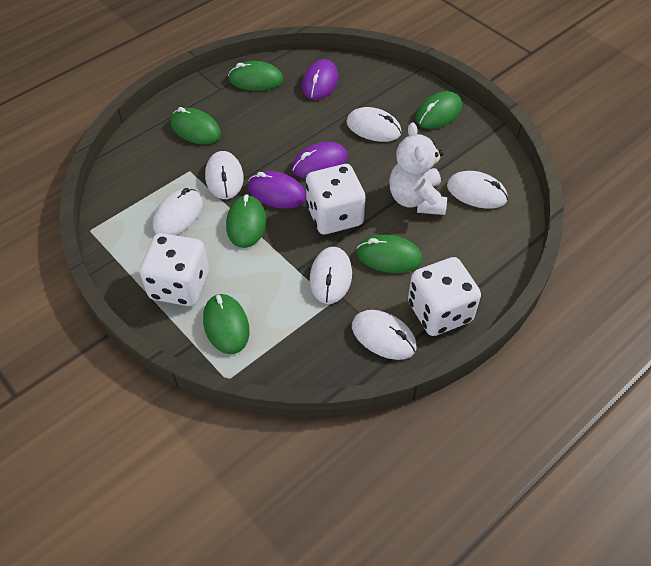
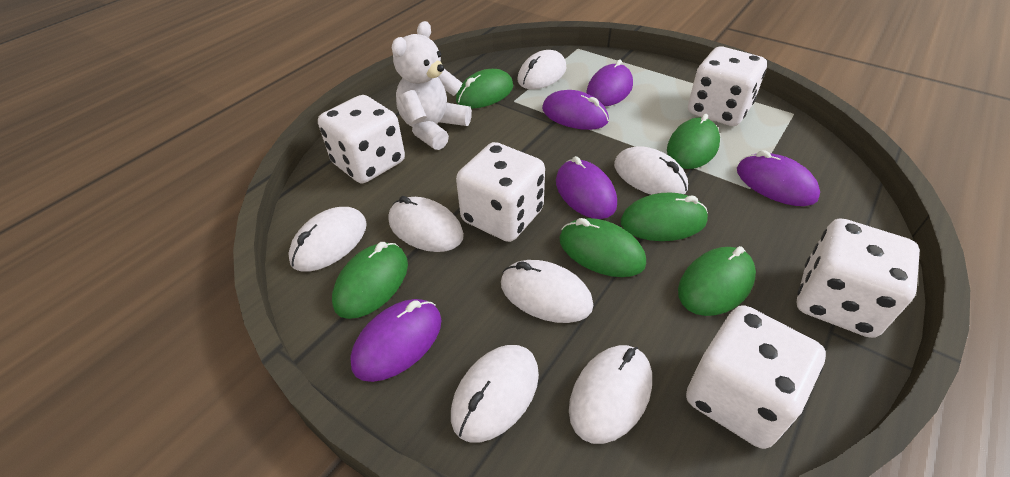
purple mouse: 3 -> 5
white dice: 3 -> 5
white mouse: 6 -> 7

